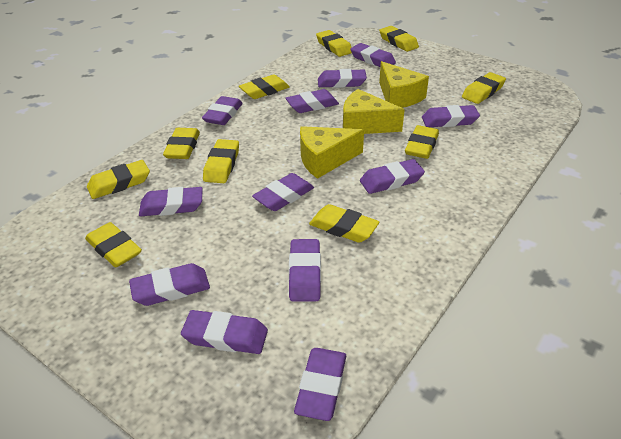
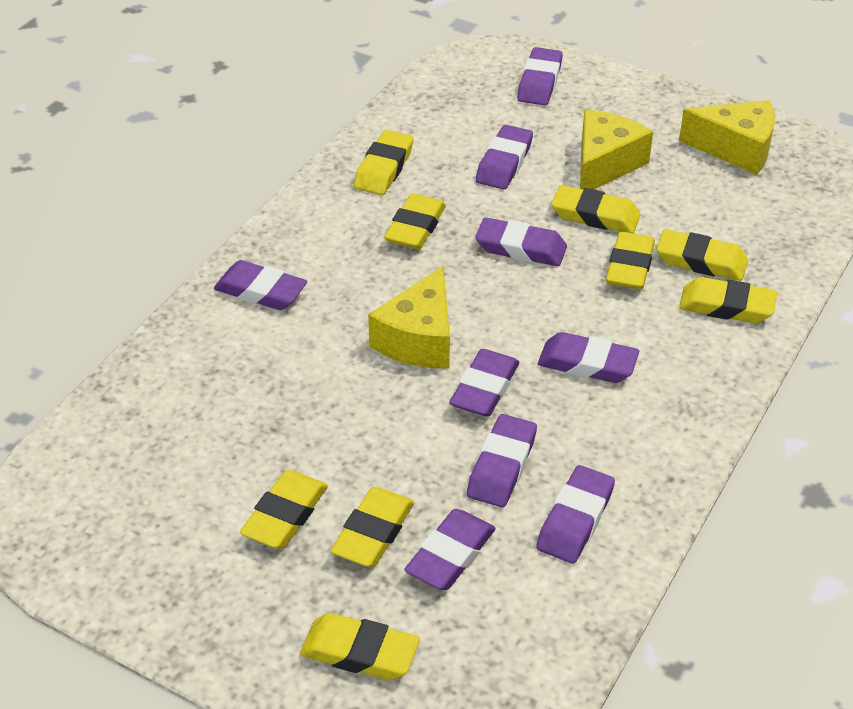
purple eraser: 12 -> 9
yellow eraser: 10 -> 9

